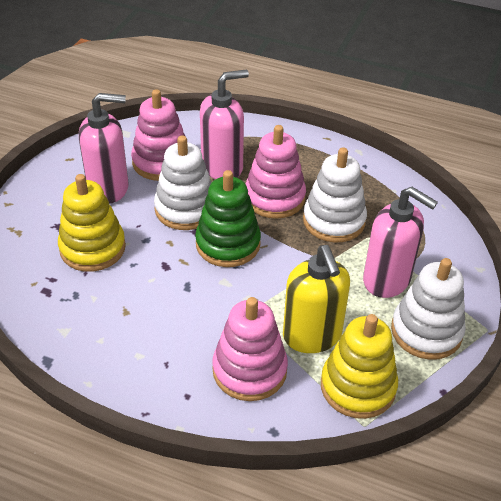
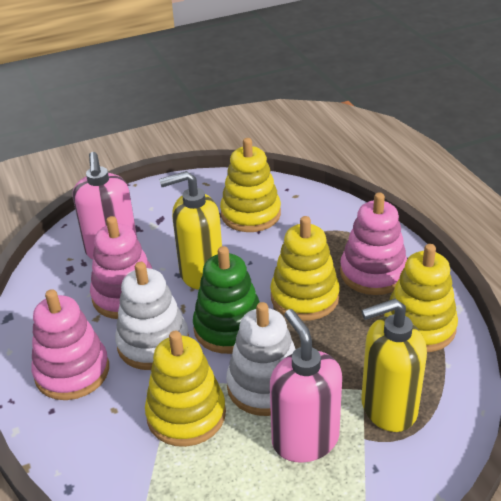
pink soap dispenser: 3 -> 2
white stacking toy: 3 -> 2
yellow soap dispenser: 1 -> 2
yellow stacking toy: 2 -> 4

